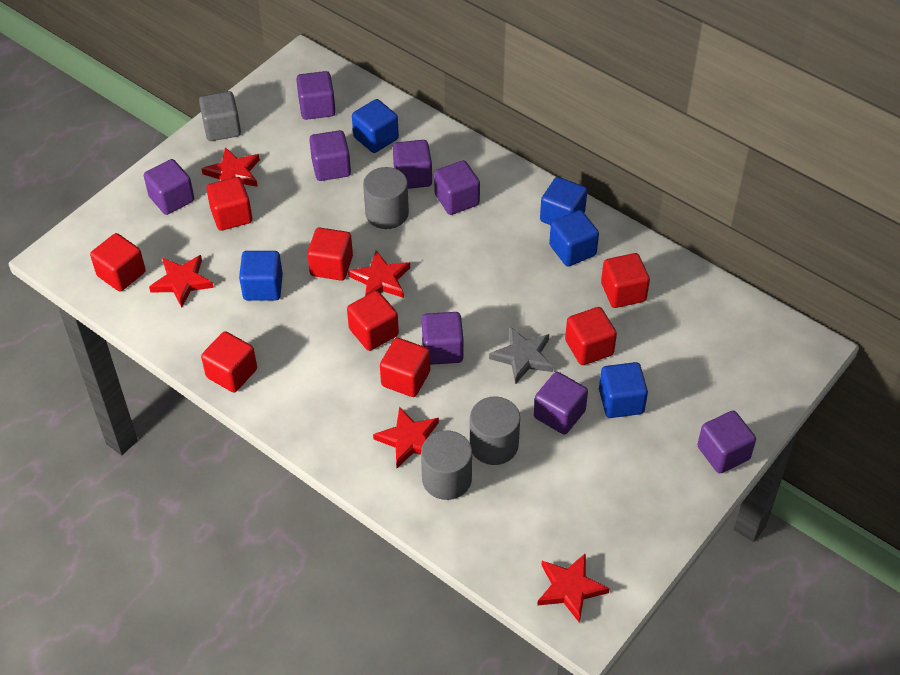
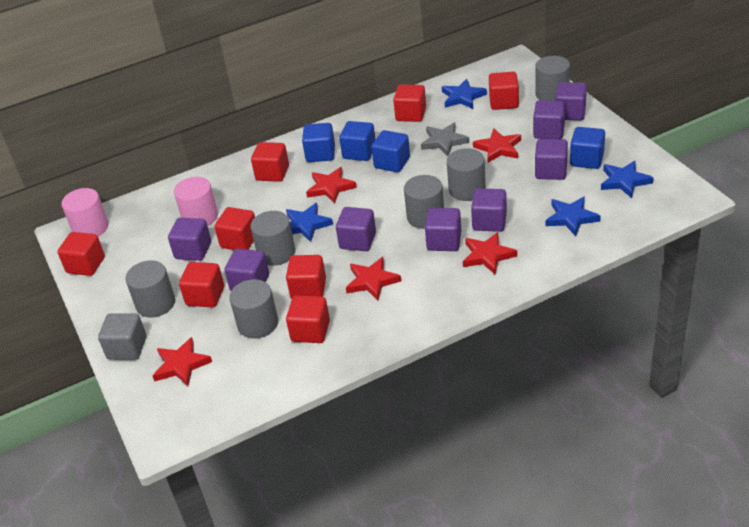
blue cube: 5 -> 4
blue star: 0 -> 4
grey cylinder: 3 -> 6
pink cylinder: 0 -> 2

